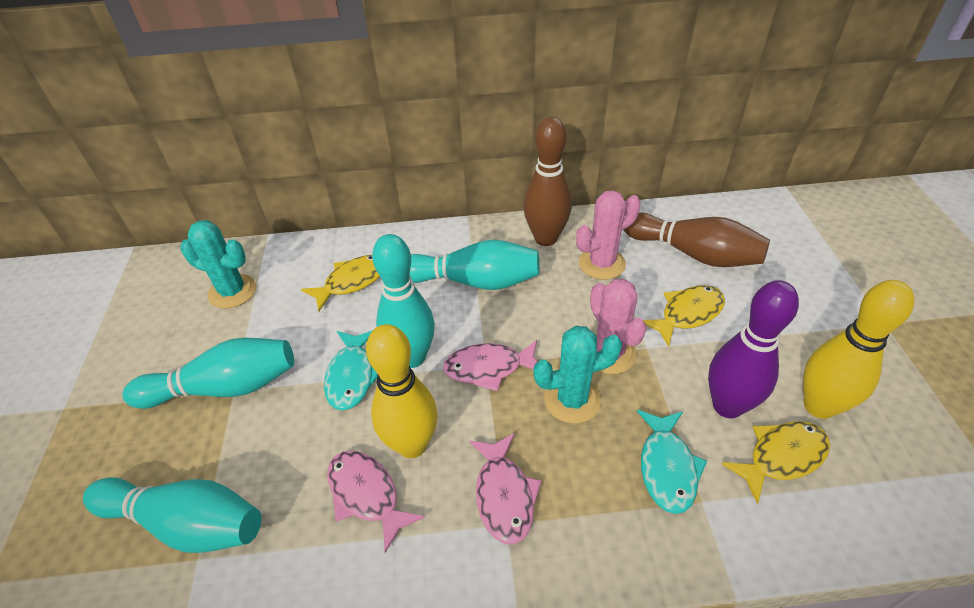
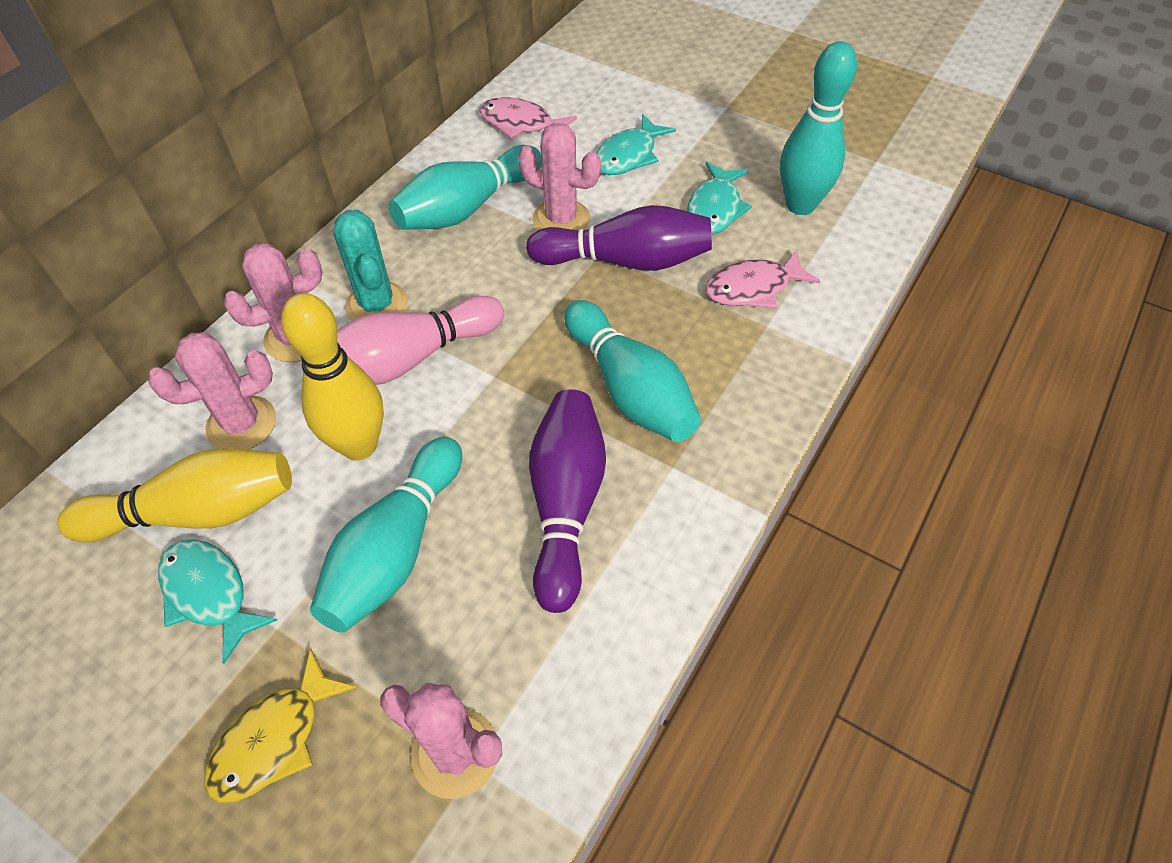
brown bowling pin: 2 -> 0
pink bowling pin: 0 -> 1
pink cactus: 2 -> 4
pink fish: 3 -> 2
purple bowling pin: 1 -> 2
turquoise cactus: 2 -> 1
turquoise fish: 2 -> 3
yellow fish: 3 -> 1

